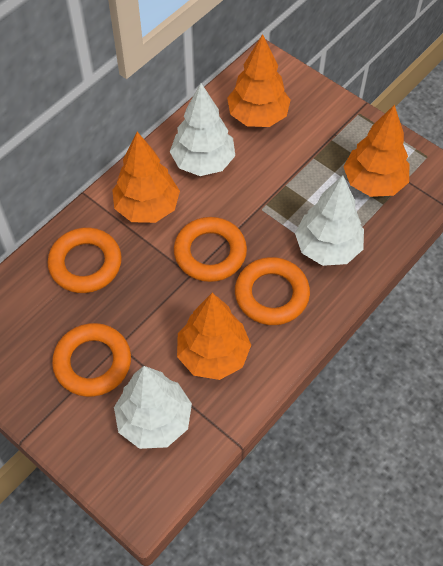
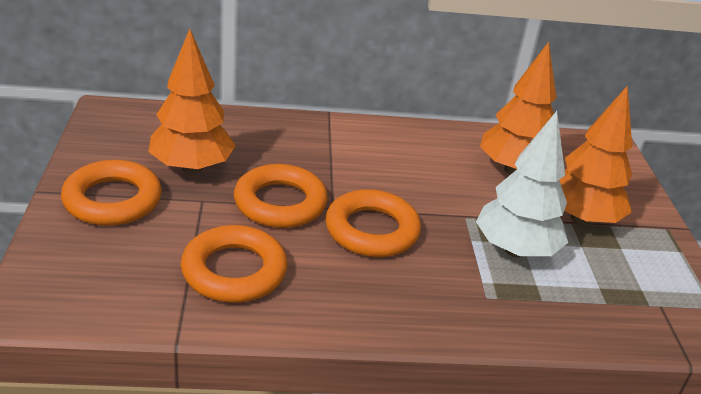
orange tree: 4 -> 3
white tree: 3 -> 1

